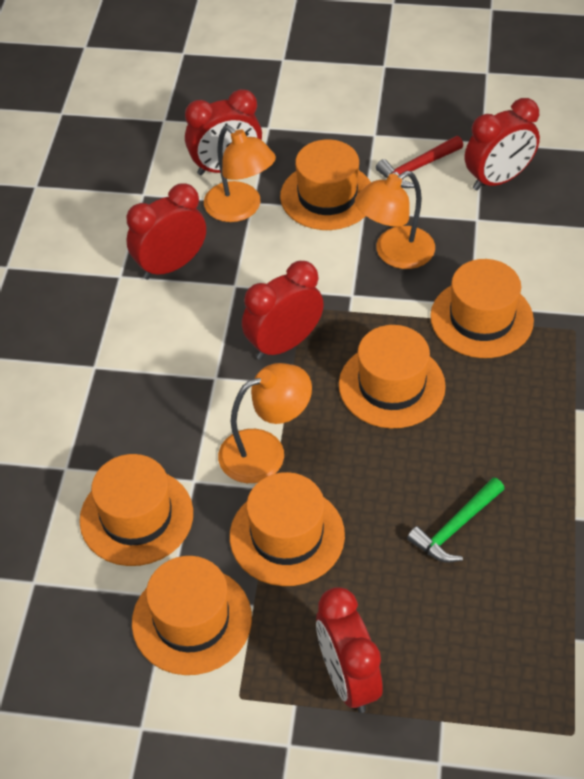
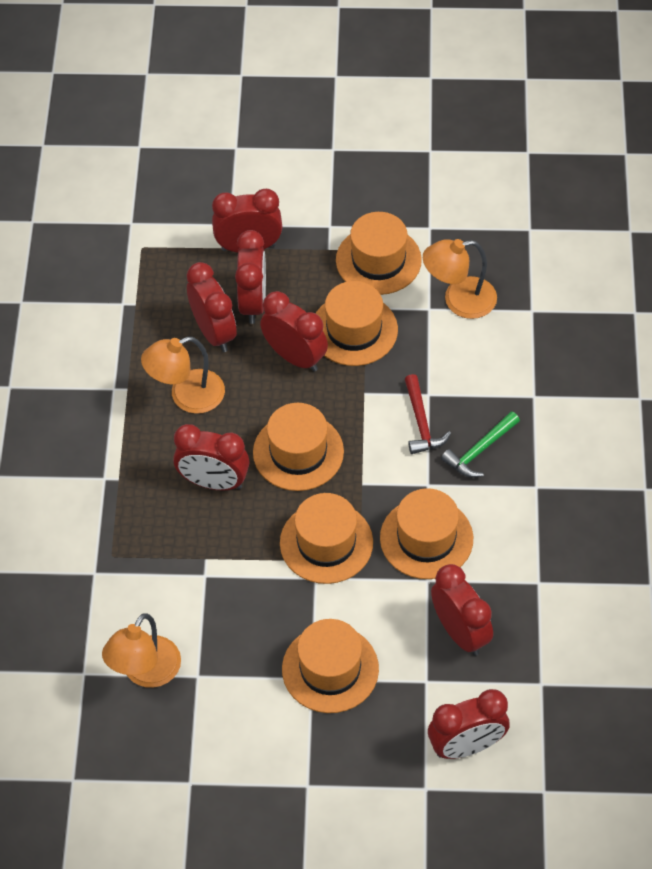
red clock: 5 -> 7

